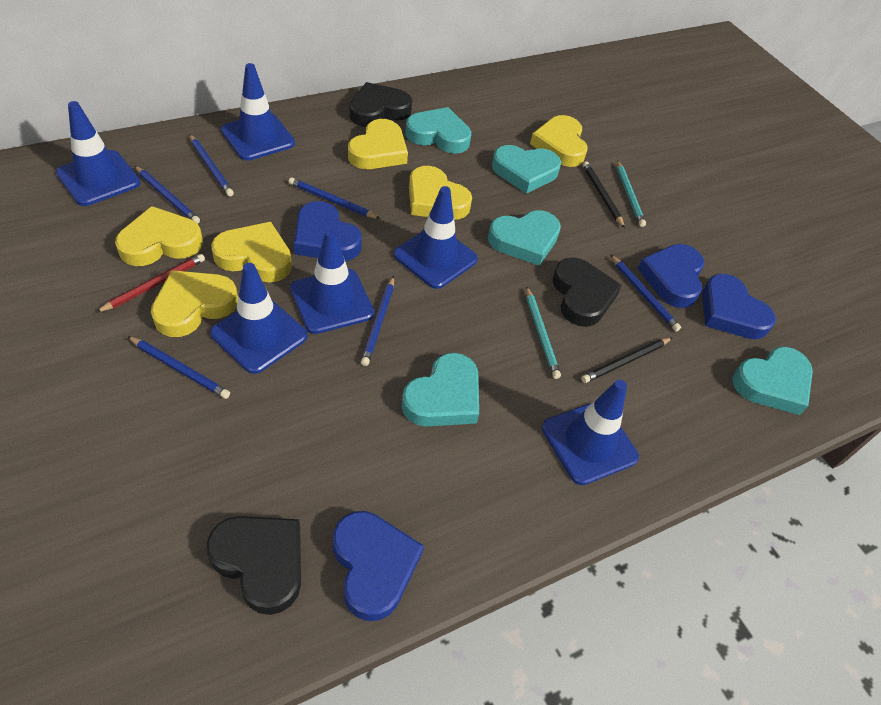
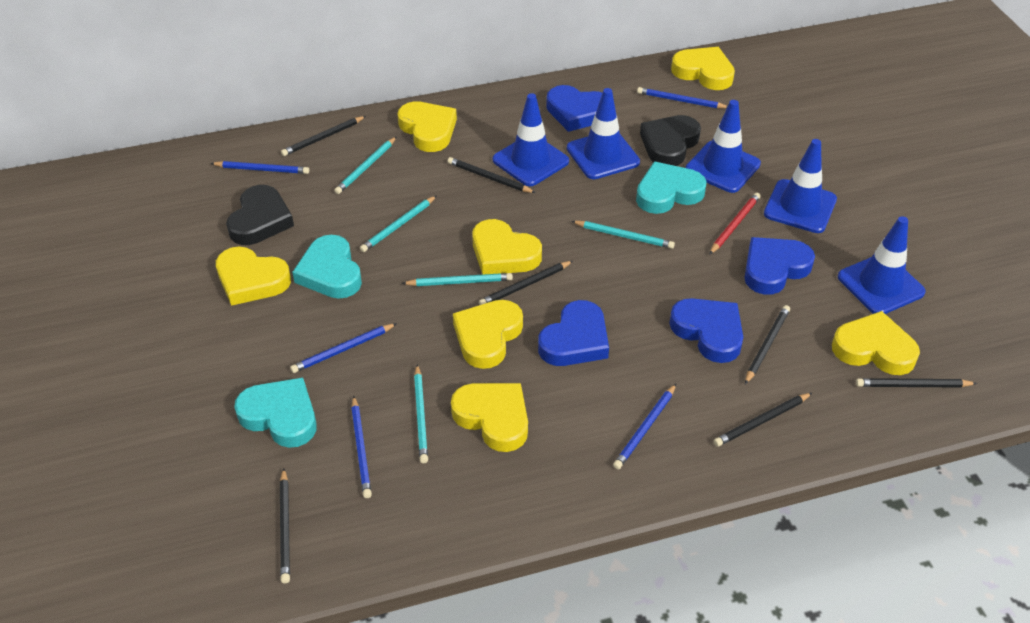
black heart: 3 -> 2
black pencil: 2 -> 7
blue pencil: 6 -> 5
blue traffic cone: 6 -> 5
turquoise heart: 5 -> 3
turquoise pencil: 2 -> 5
yellow heart: 6 -> 7

